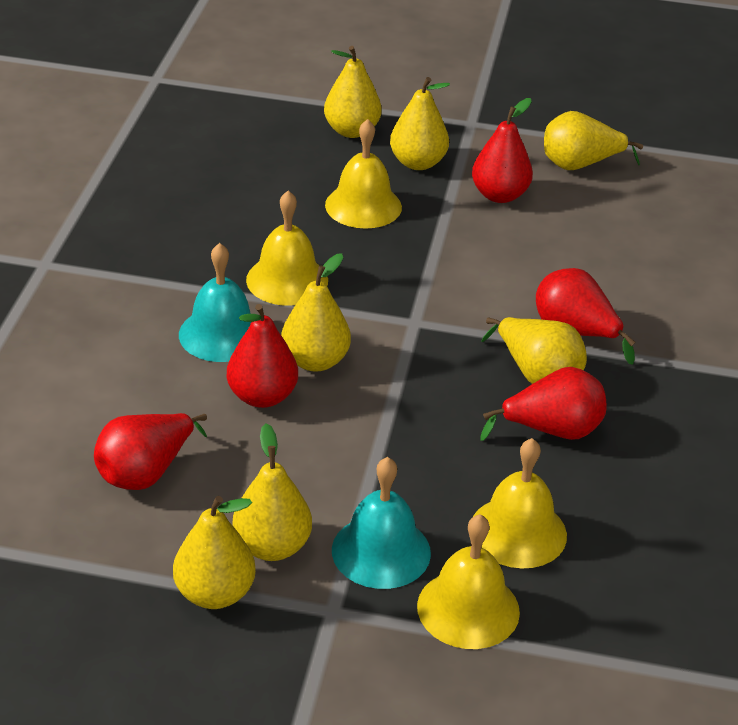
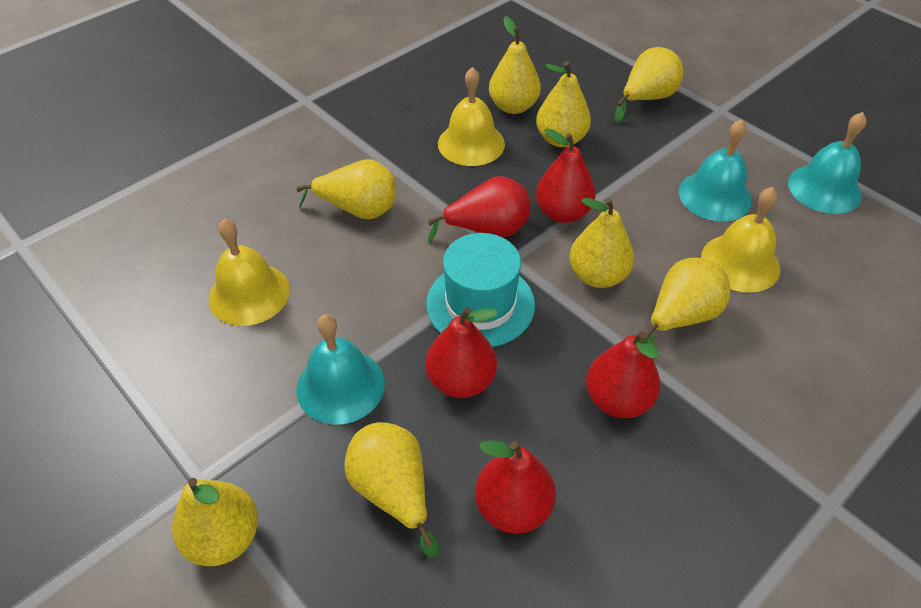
turquoise bell: 2 -> 3
turquoise hat: 0 -> 1
yellow bell: 4 -> 3
yellow pear: 7 -> 8

